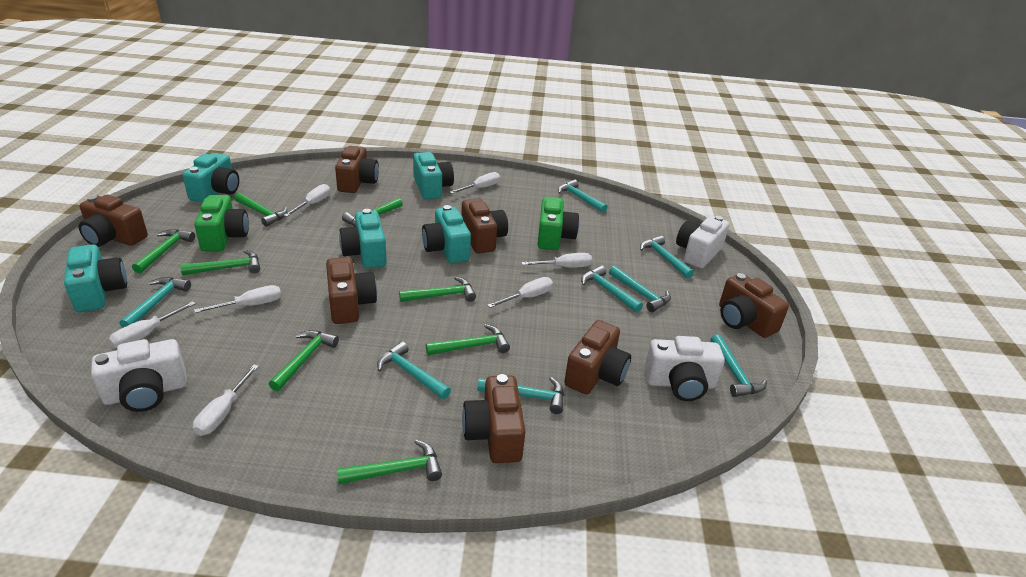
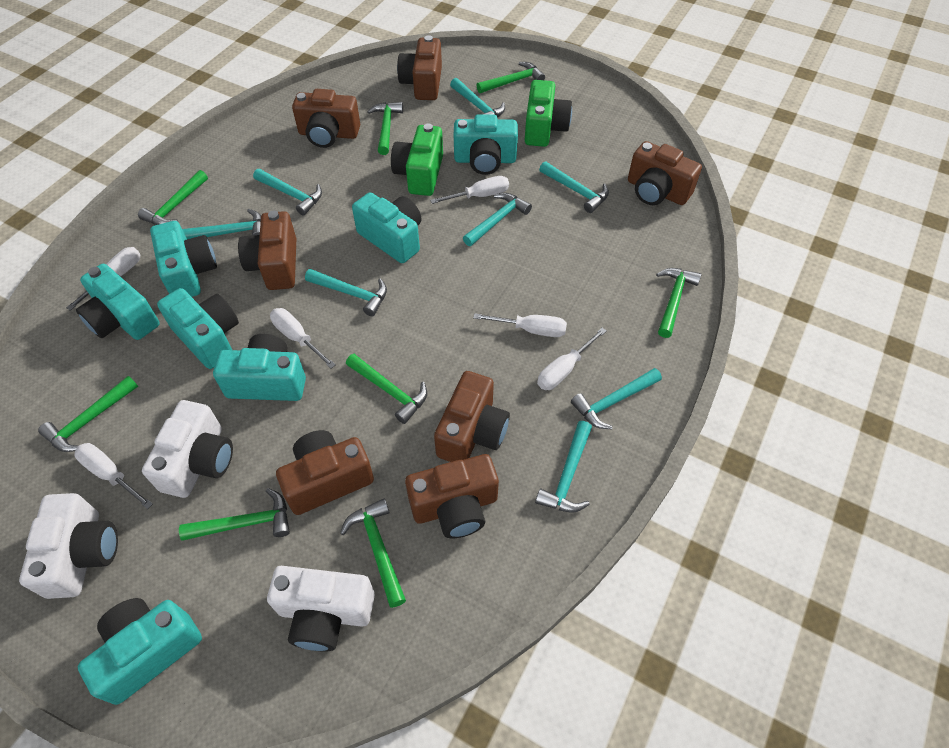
turquoise camera: 5 -> 7
white screwdriver: 7 -> 6

